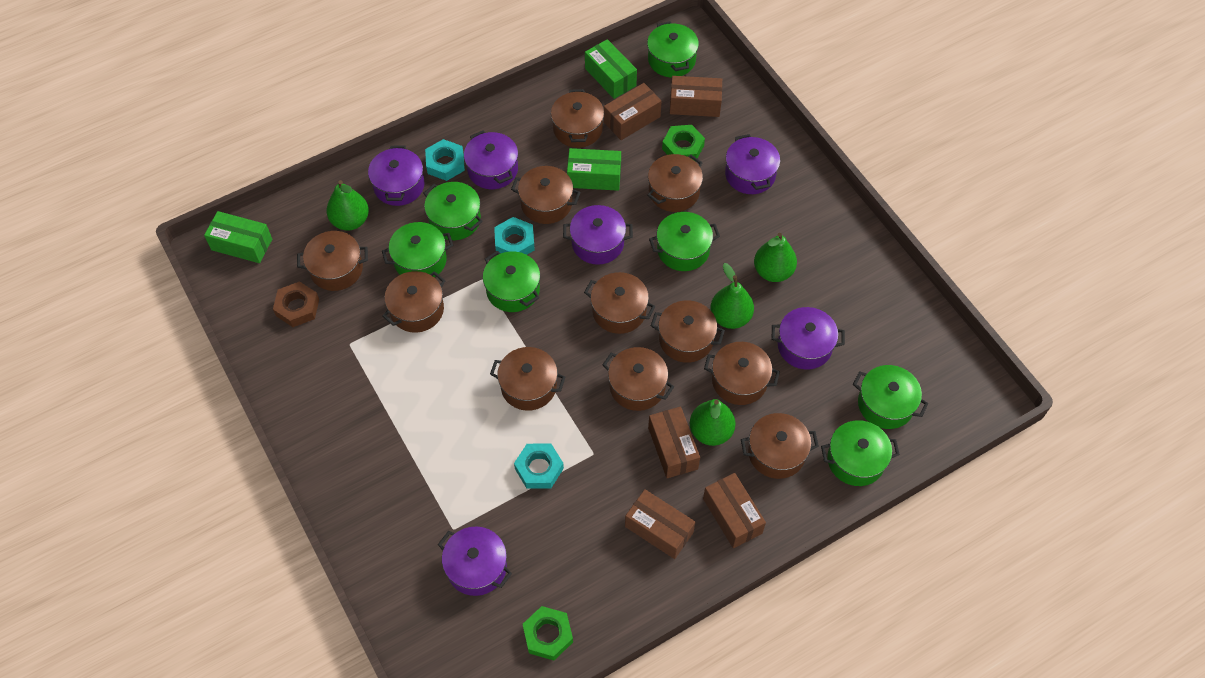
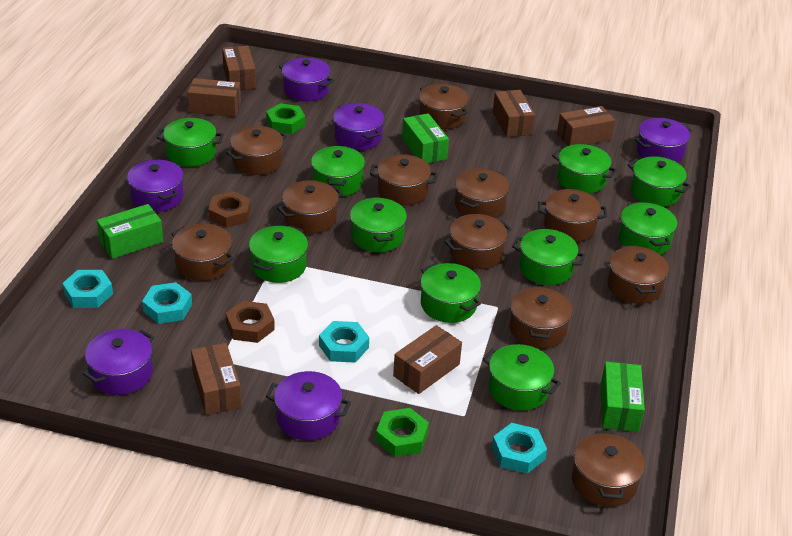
brown box: 5 -> 6
brown nut: 1 -> 2
green pear: 4 -> 0
green pot: 7 -> 10
turquoise nut: 3 -> 4

